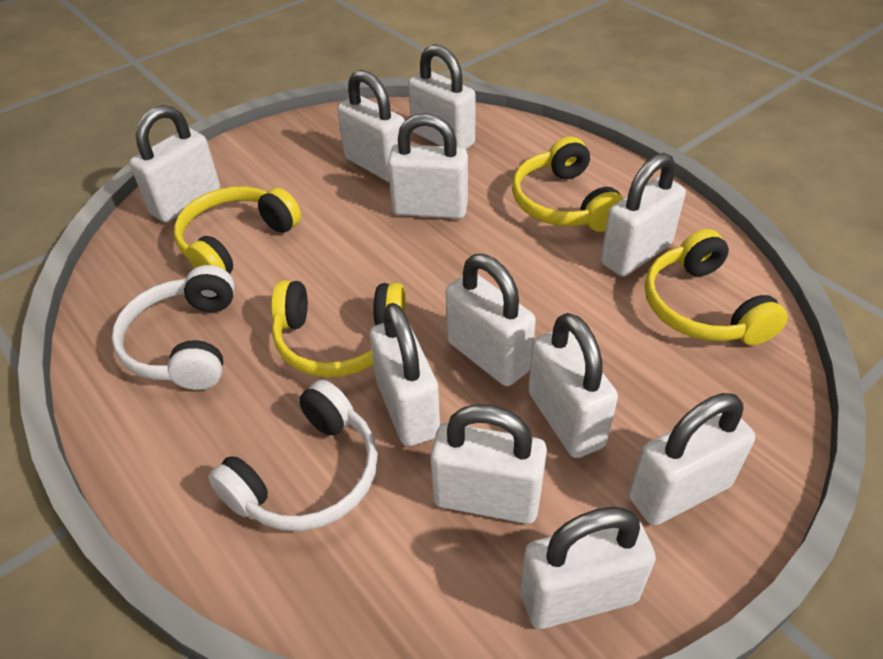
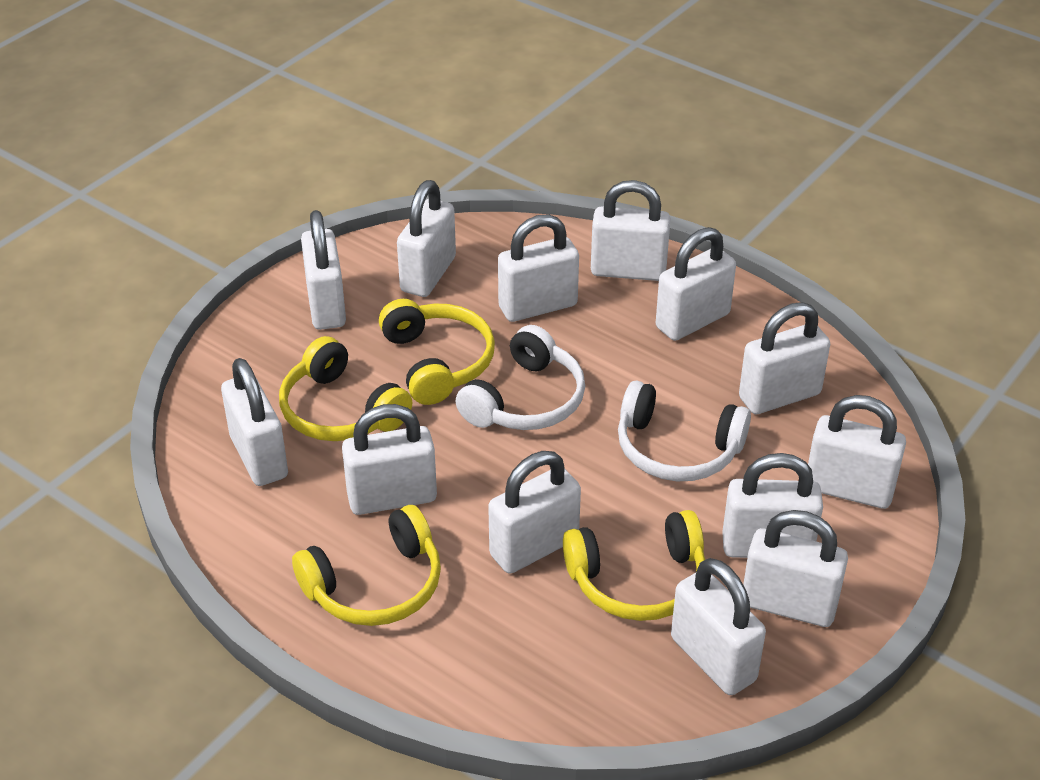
white padlock: 11 -> 13

